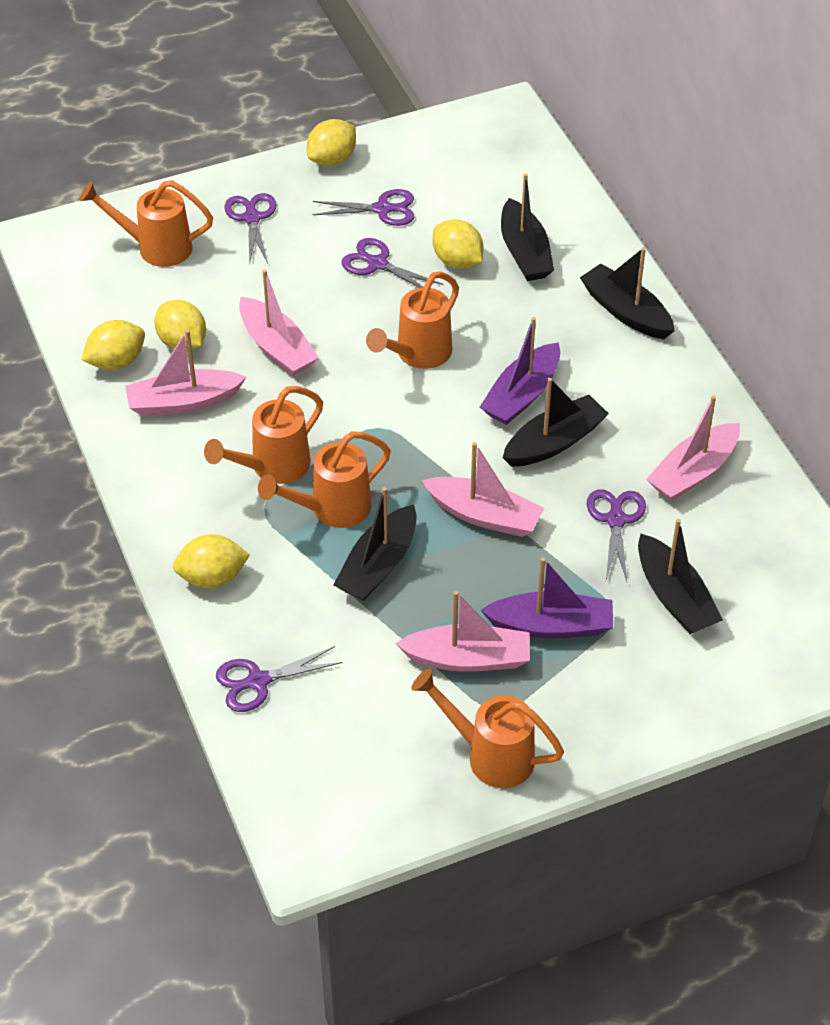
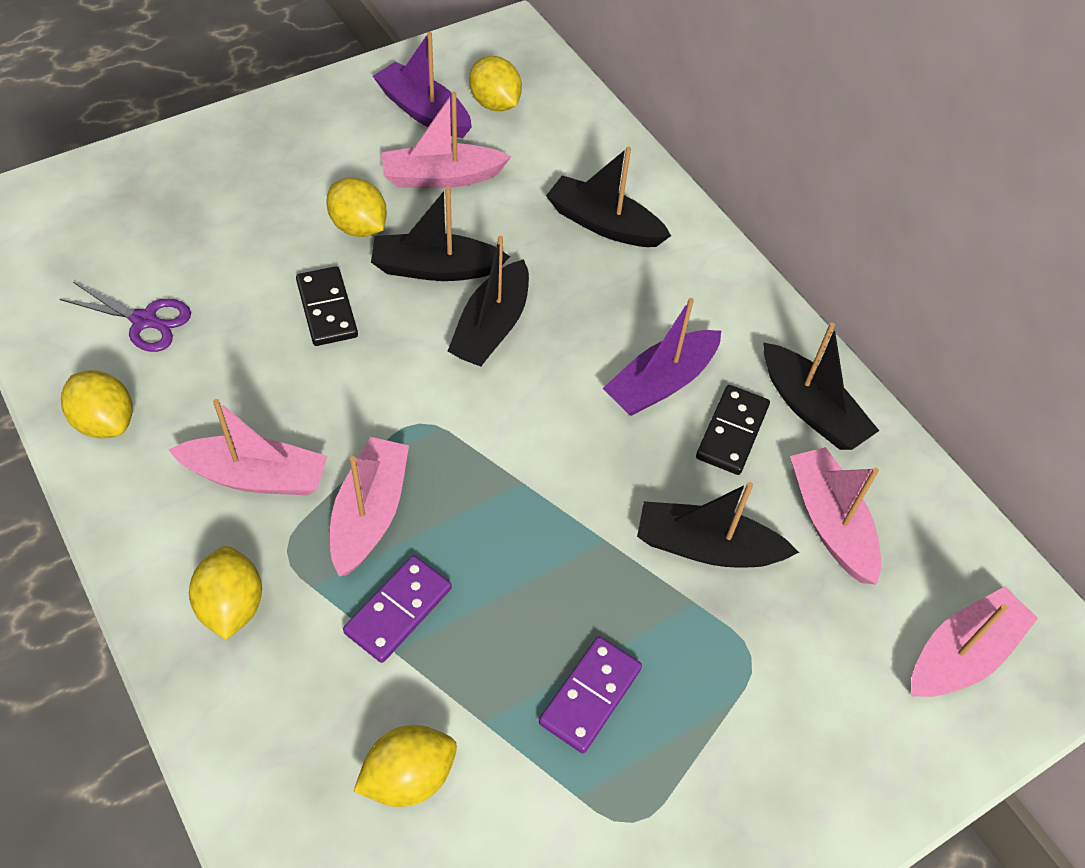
black domino: 0 -> 2
orange watering can: 5 -> 0
purple domino: 0 -> 2
purple scissors: 5 -> 1

